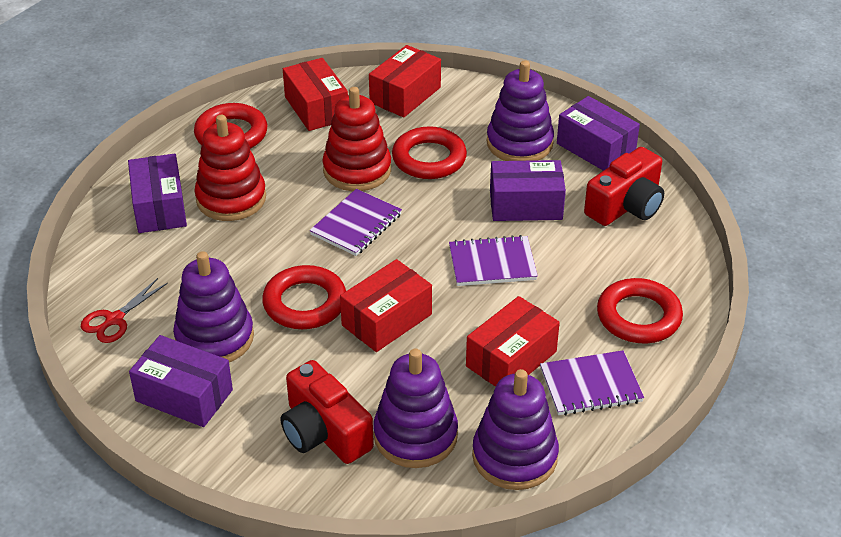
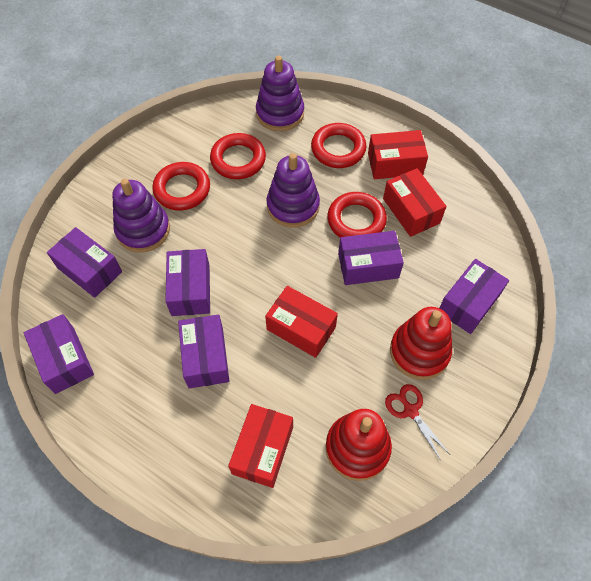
purple box: 4 -> 6
purple notebook: 3 -> 0
purple stacking toy: 4 -> 3
red camera: 2 -> 0

